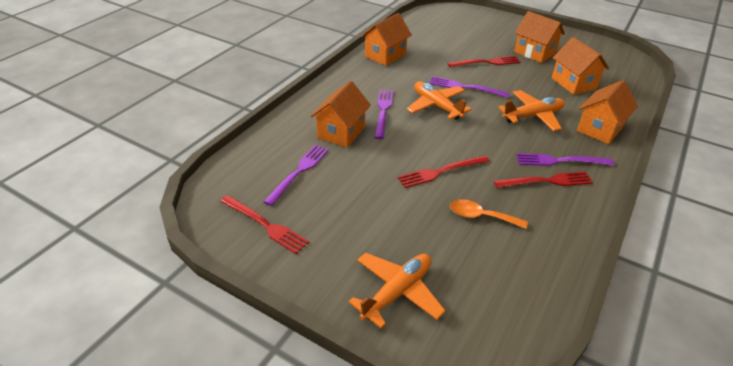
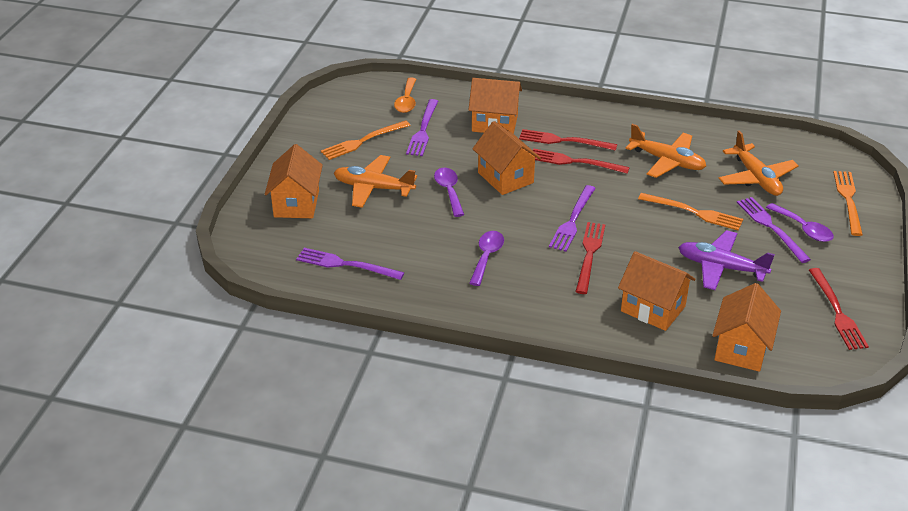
orange fork: 0 -> 3
purple plane: 0 -> 1
purple spoon: 0 -> 3

